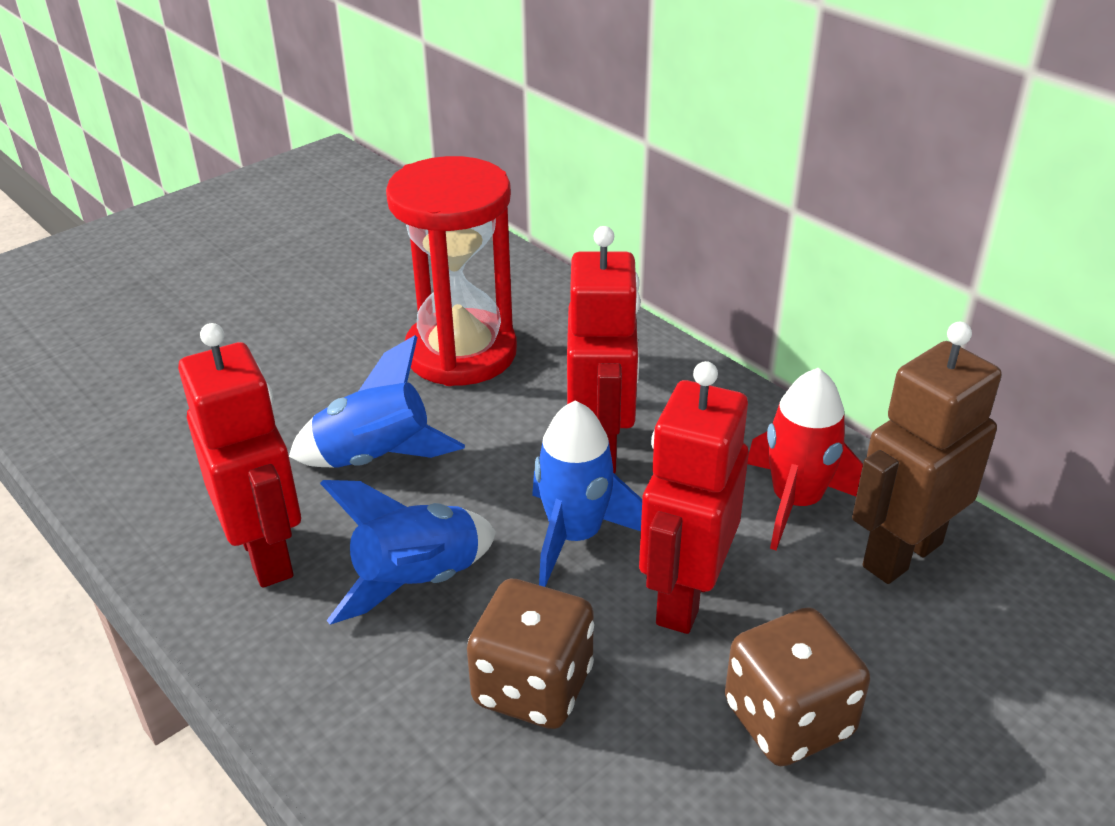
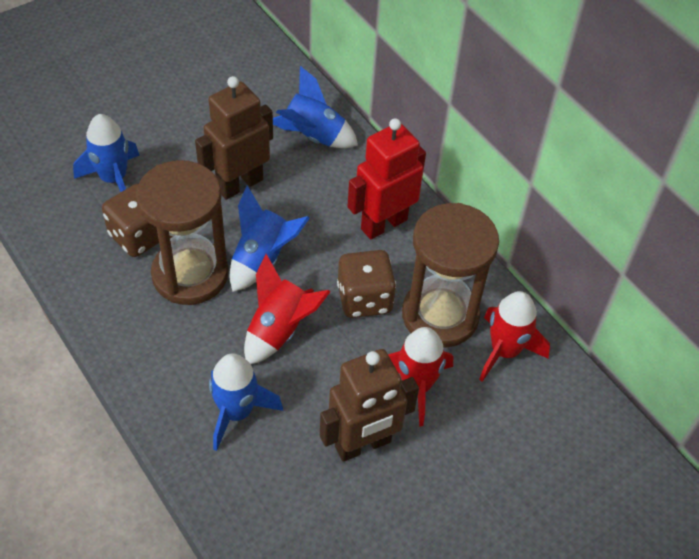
blue rocket: 3 -> 4
brown hourglass: 0 -> 2
brown robot: 1 -> 2
red hourglass: 1 -> 0
red robot: 3 -> 1
red rocket: 1 -> 3

